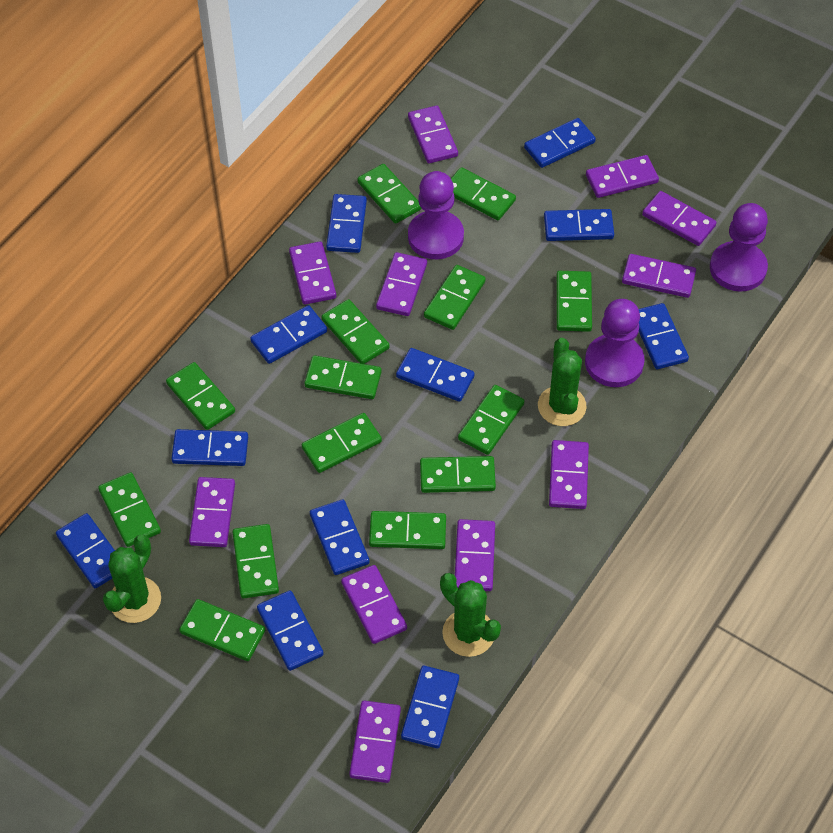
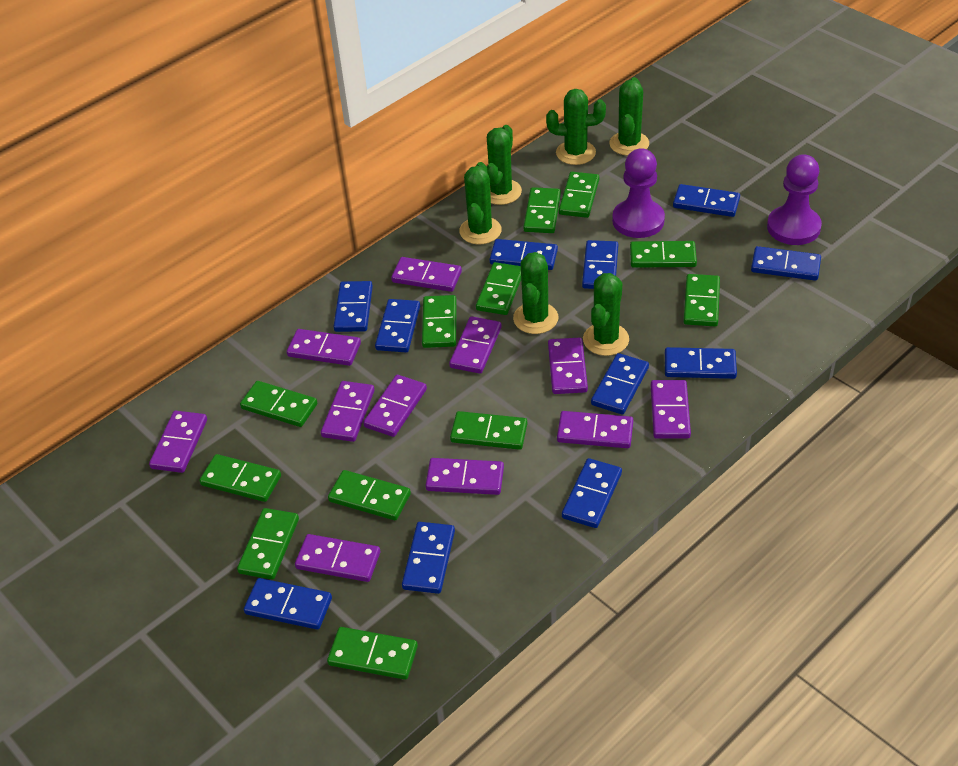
green cactus: 3 -> 6
green domino: 14 -> 12
purple pawn: 3 -> 2

